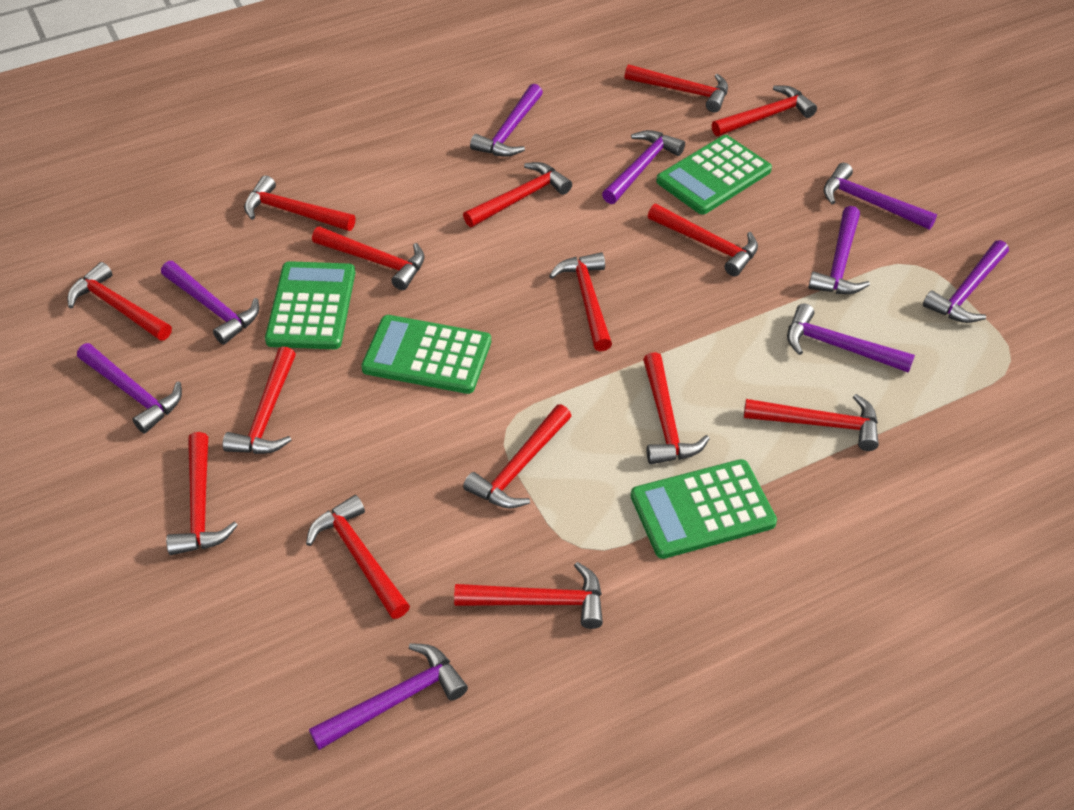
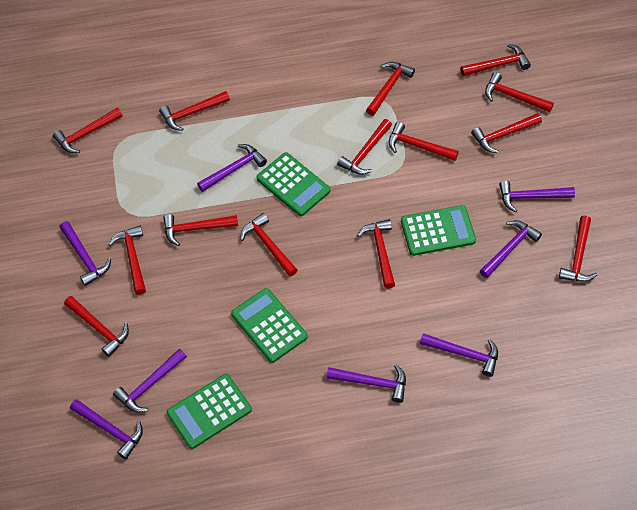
purple hammer: 9 -> 8
red hammer: 15 -> 14

